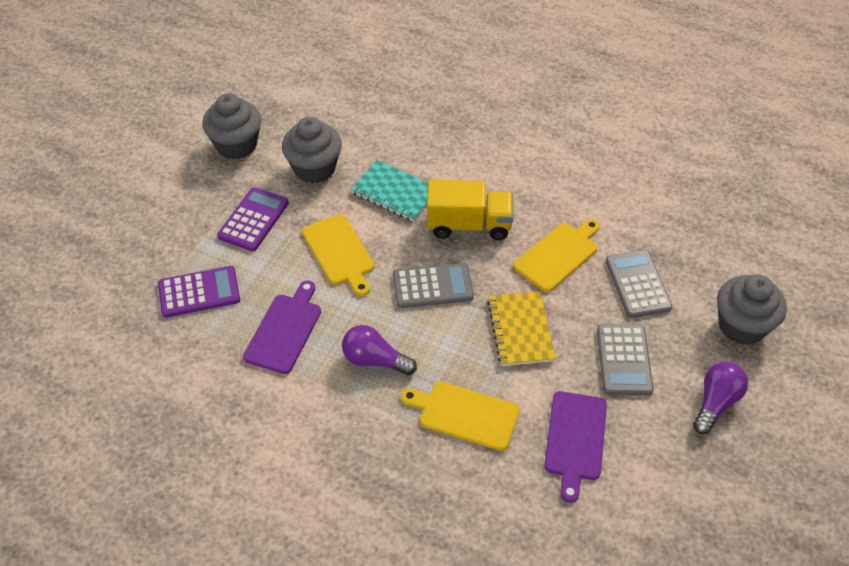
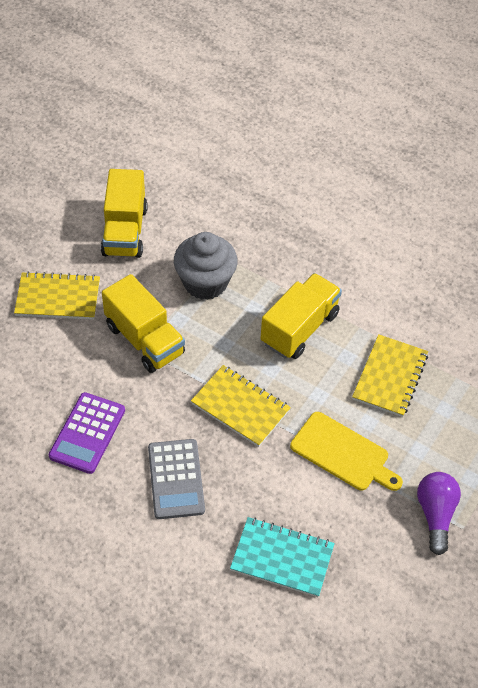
grey calculator: 3 -> 1
grey cupcake: 3 -> 1
purple calculator: 2 -> 1
purple cutting board: 2 -> 0
purple light bulb: 2 -> 1
yellow cutting board: 3 -> 1
yellow notebook: 1 -> 3
yellow truck: 1 -> 3

